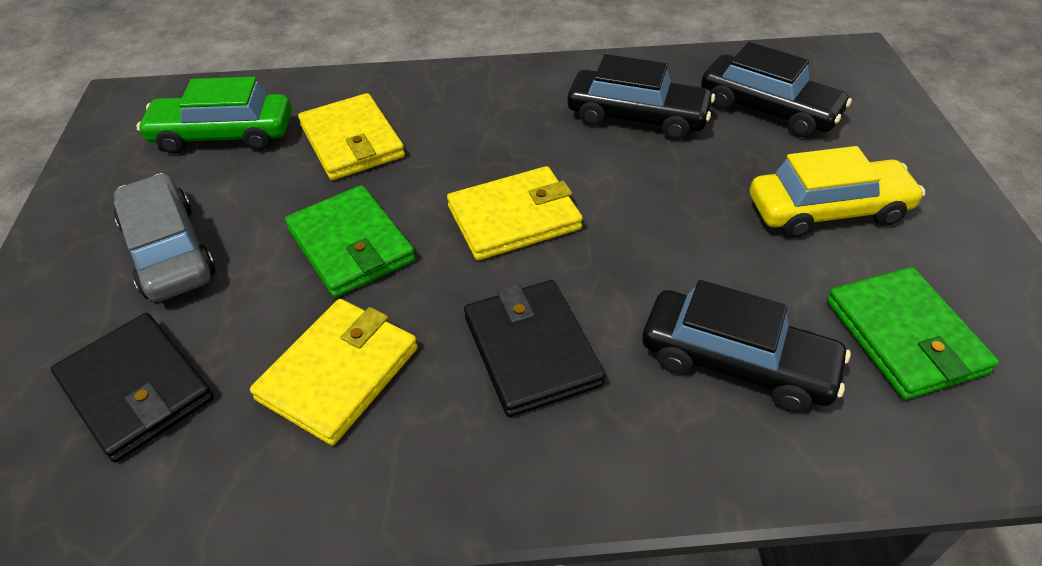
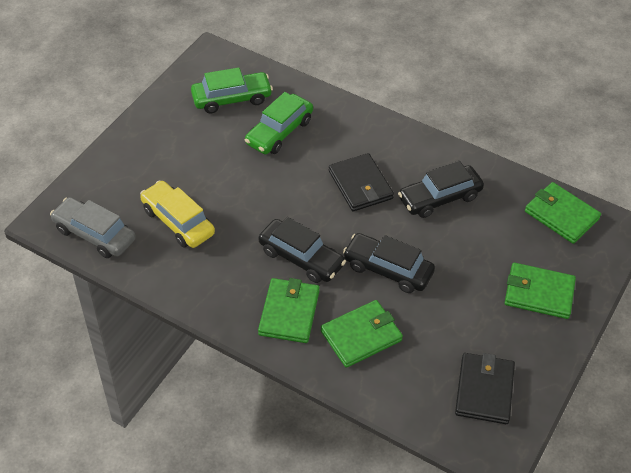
green car: 1 -> 2
green wallet: 2 -> 4
yellow wallet: 3 -> 0

